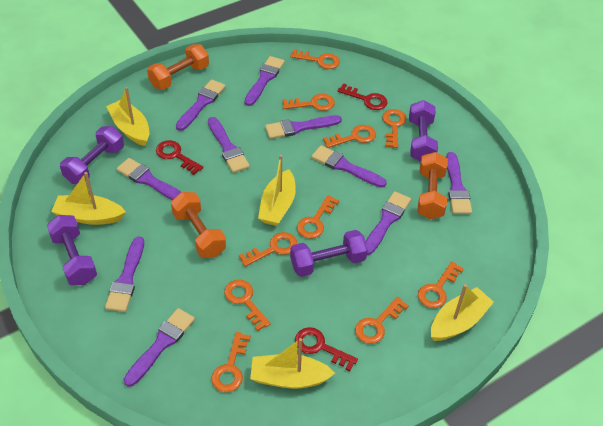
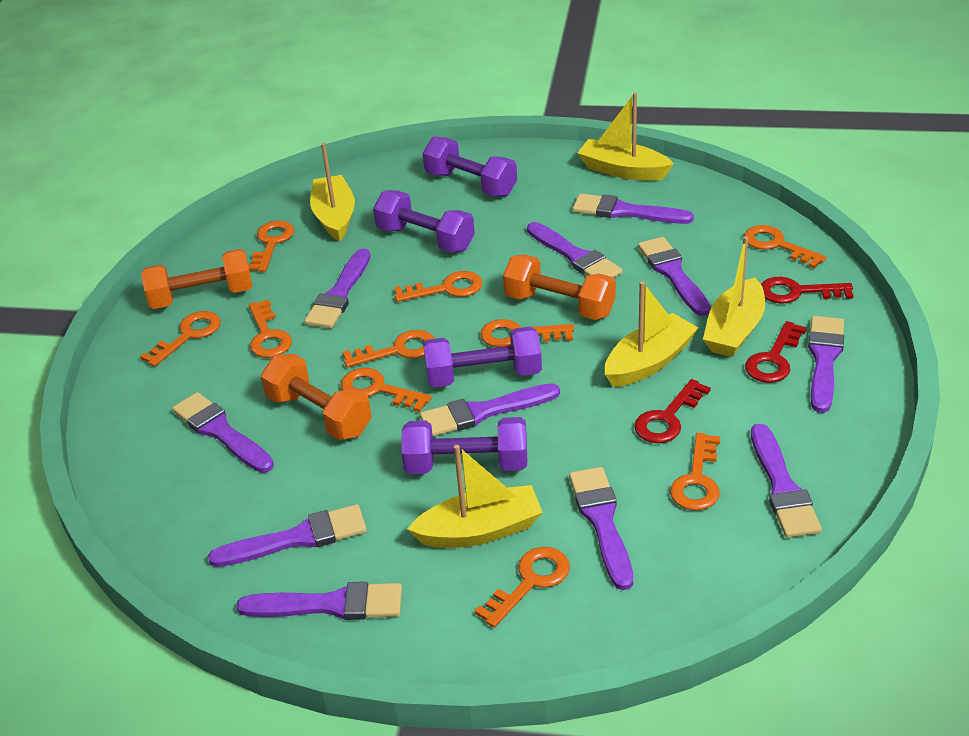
purple brush: 10 -> 11

